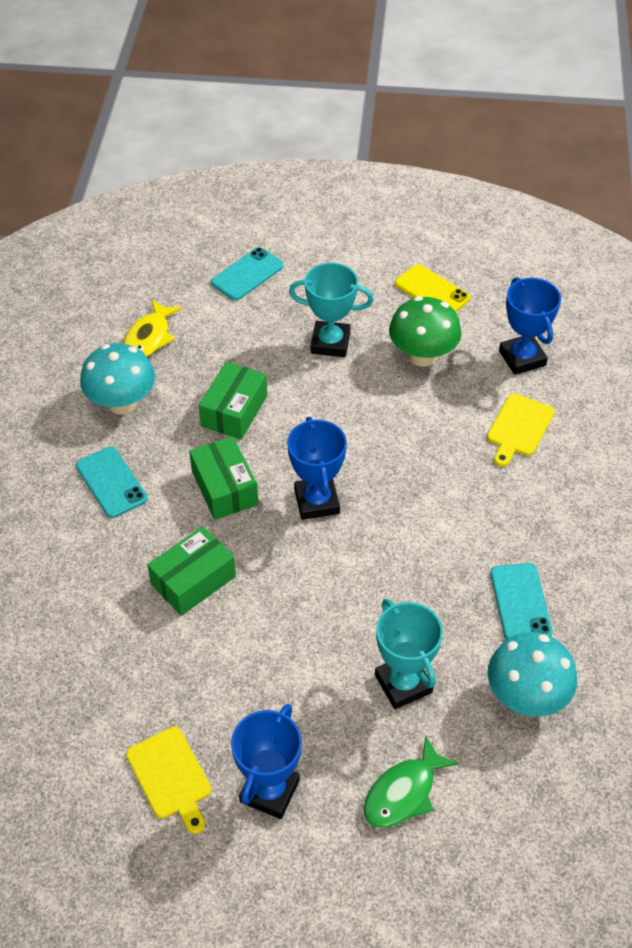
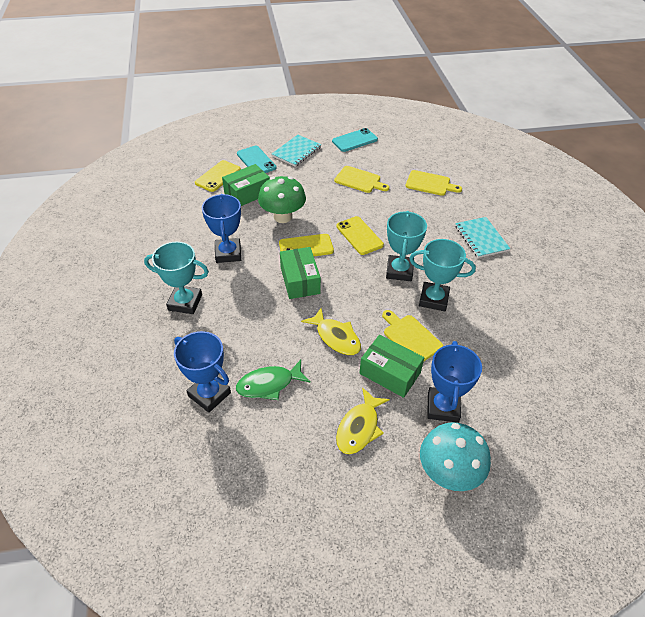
turquoise mushroom: 2 -> 1
turquoise notebook: 0 -> 2
turquoise phone: 3 -> 2
turquoise trophy: 2 -> 3
yellow cutting board: 2 -> 3
yellow fish: 1 -> 2
yellow phone: 1 -> 3

